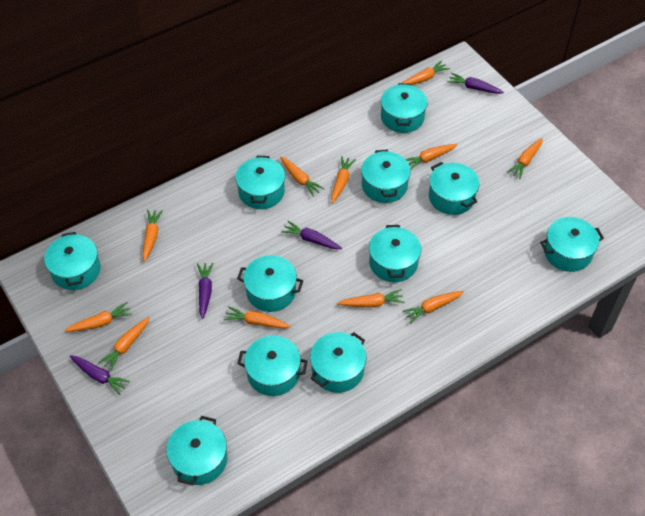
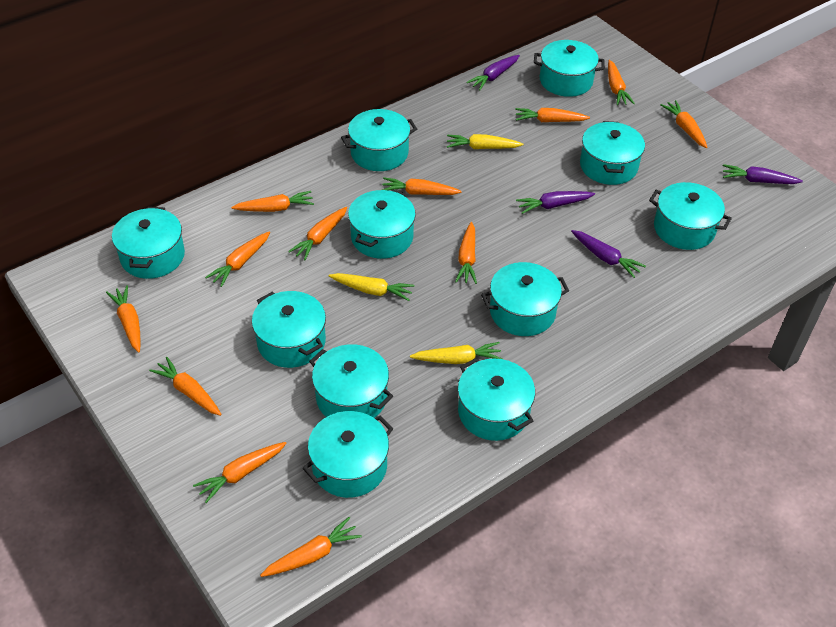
orange carrot: 11 -> 12
yellow carrot: 0 -> 3

